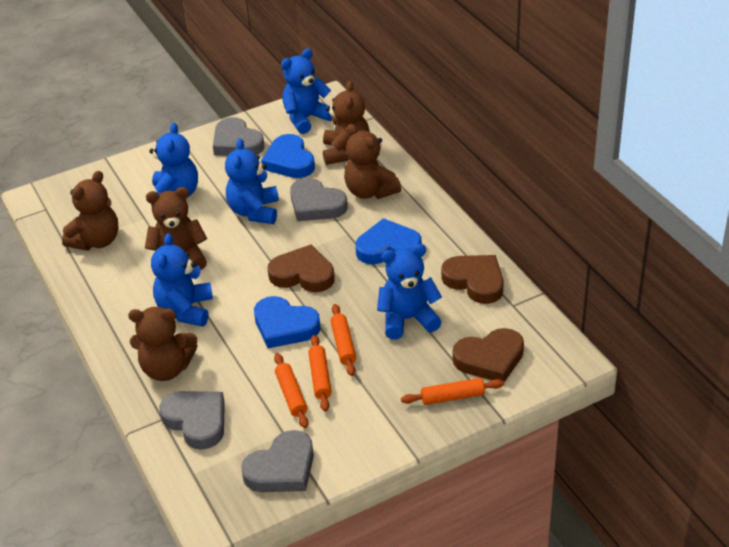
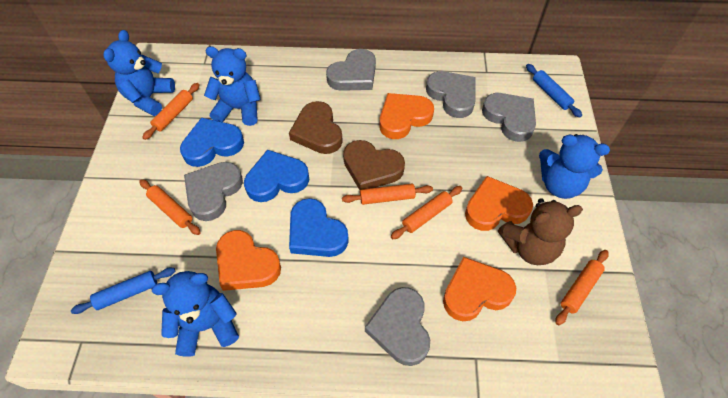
blue rolling pin: 0 -> 2
blue teddy bear: 5 -> 4
brown heart: 3 -> 2
brown teddy bear: 5 -> 1
grey heart: 4 -> 5
orange heart: 0 -> 4
orange rolling pin: 4 -> 5

